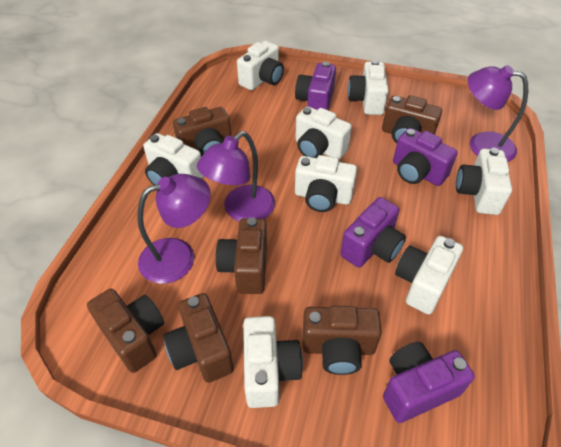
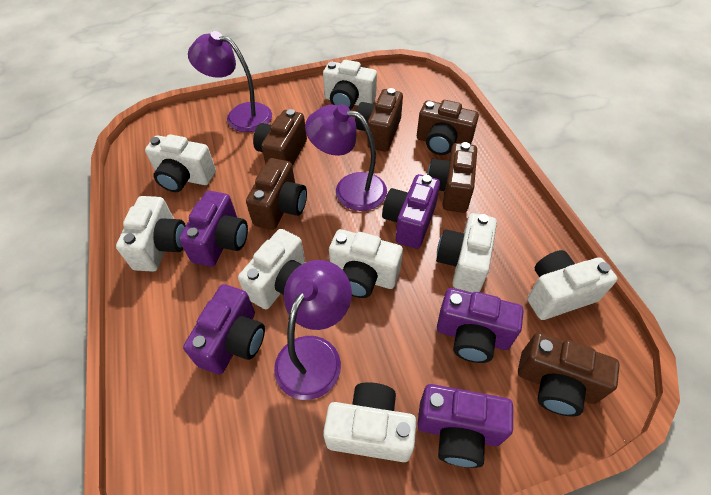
purple camera: 4 -> 5

